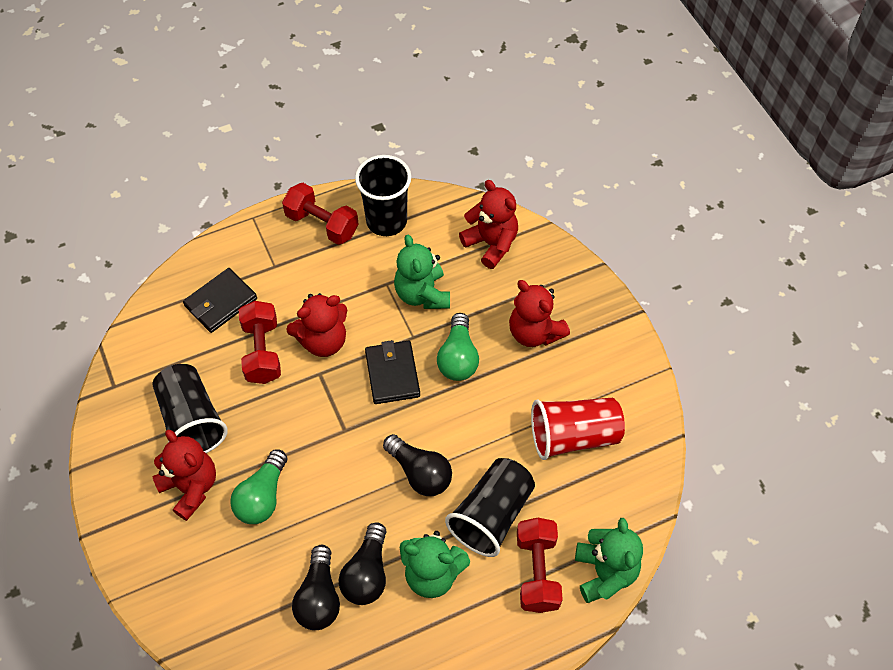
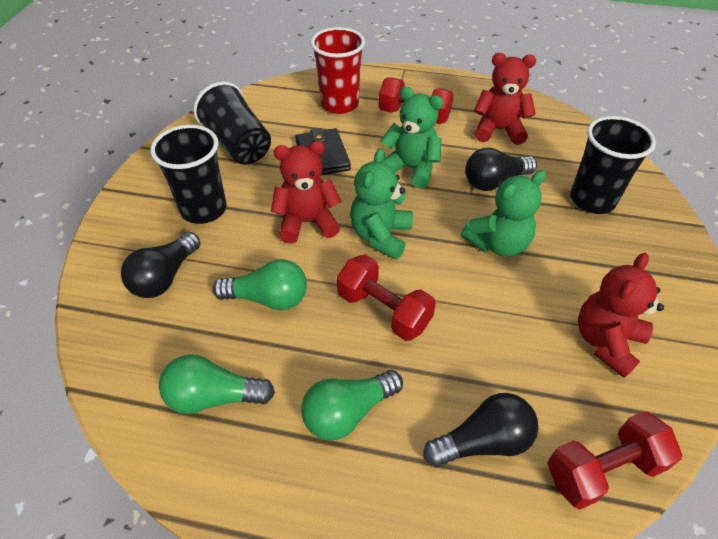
black wallet: 2 -> 1
green light bulb: 2 -> 3
red teddy bear: 4 -> 3

